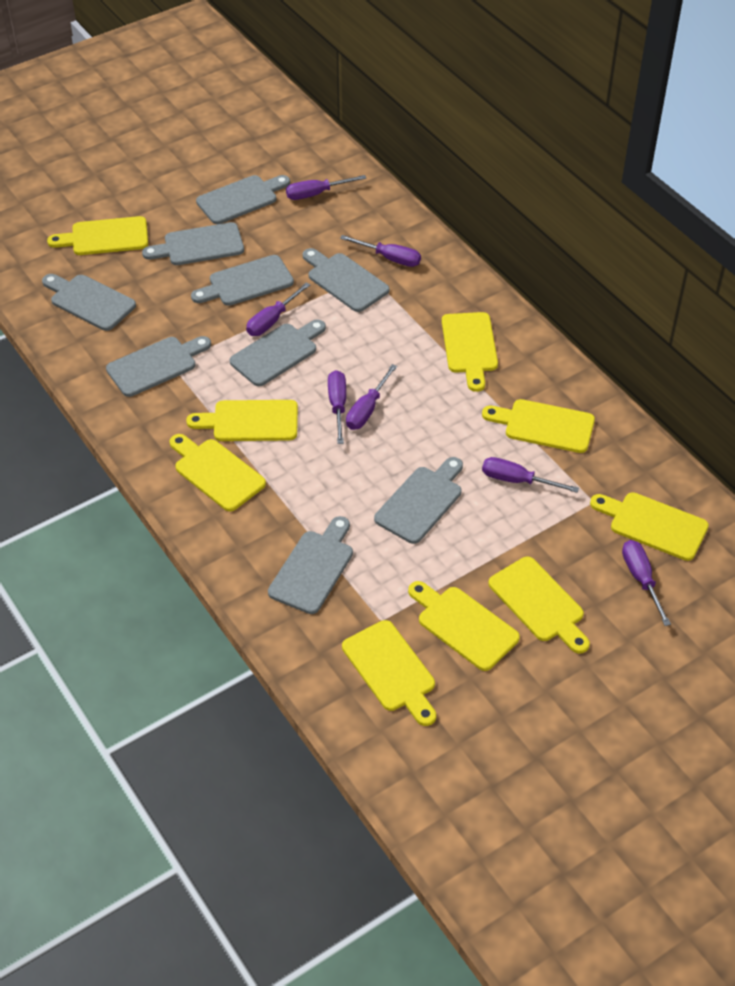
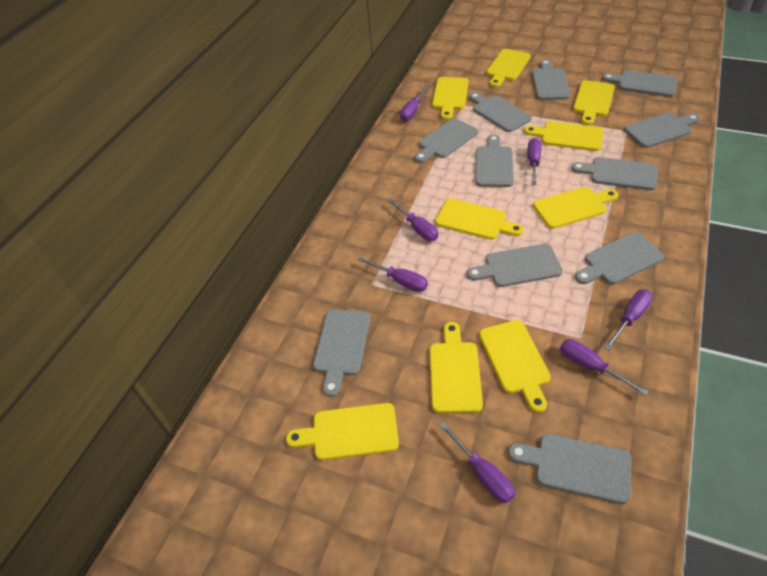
grey cutting board: 9 -> 11

